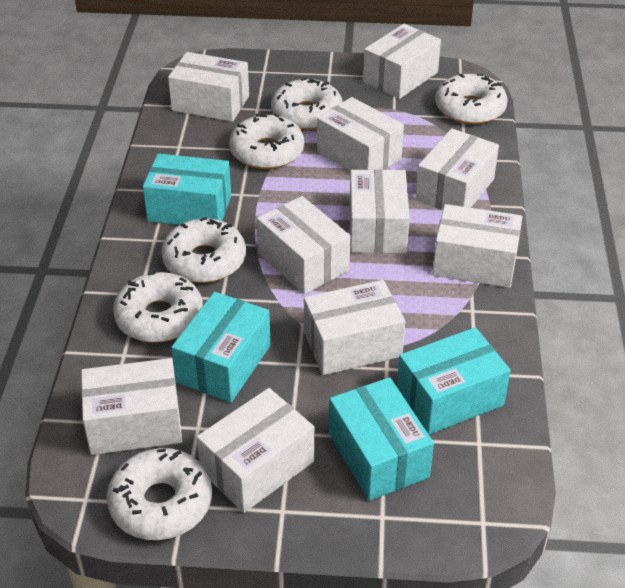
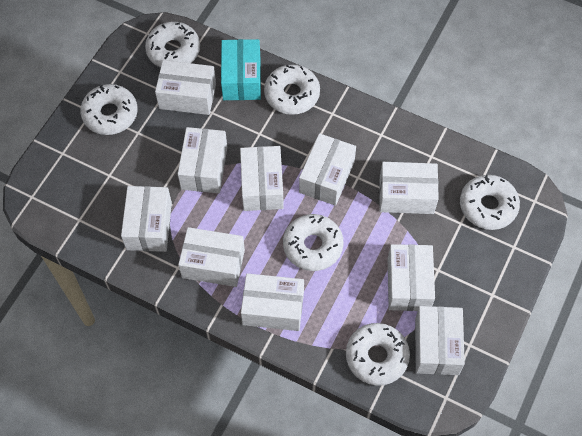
turquoise box: 4 -> 1

